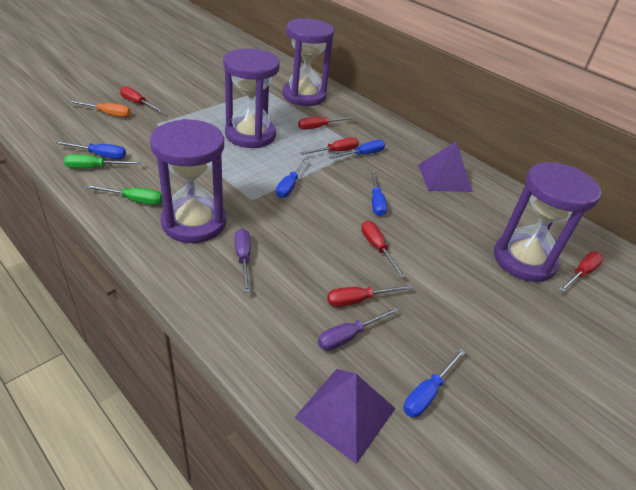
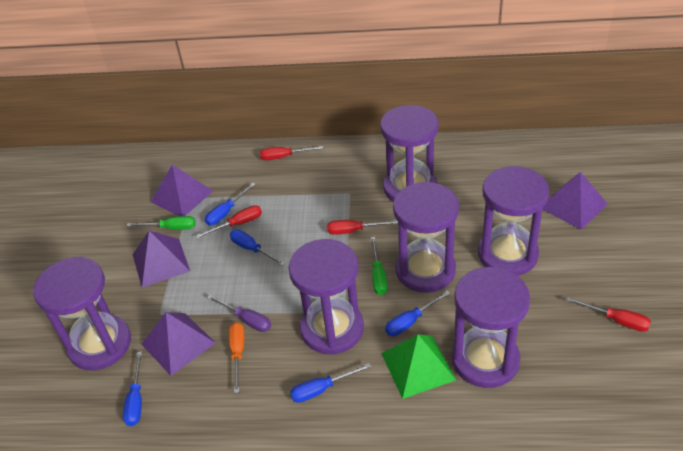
green pyramid: 0 -> 1
purple hourglass: 4 -> 6
purple pyramid: 2 -> 4
purple screwdriver: 2 -> 1
red screwdriver: 6 -> 4

